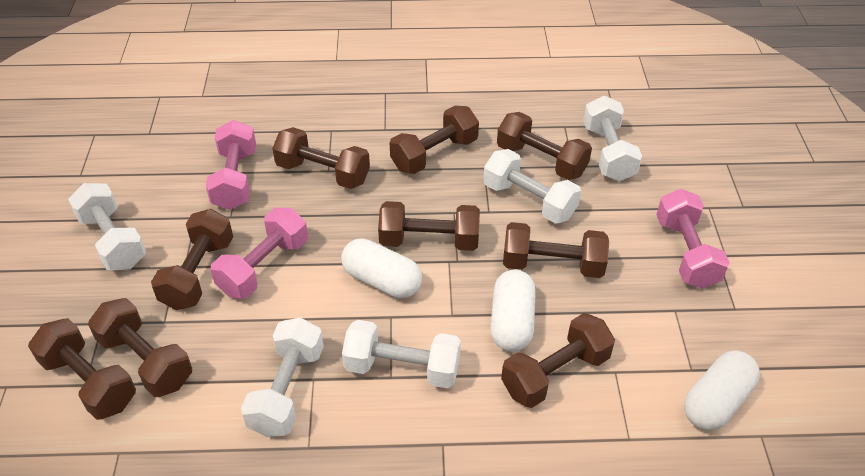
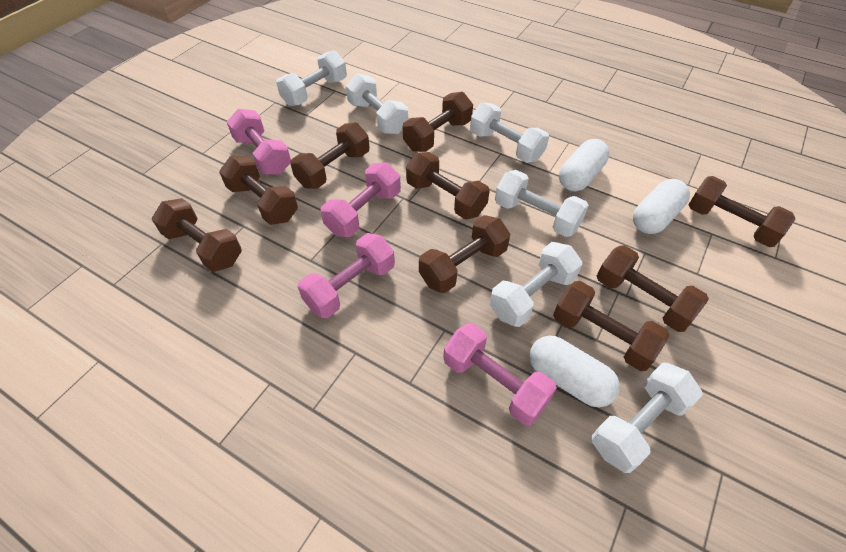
pink dumbbell: 3 -> 4
white dumbbell: 5 -> 6

